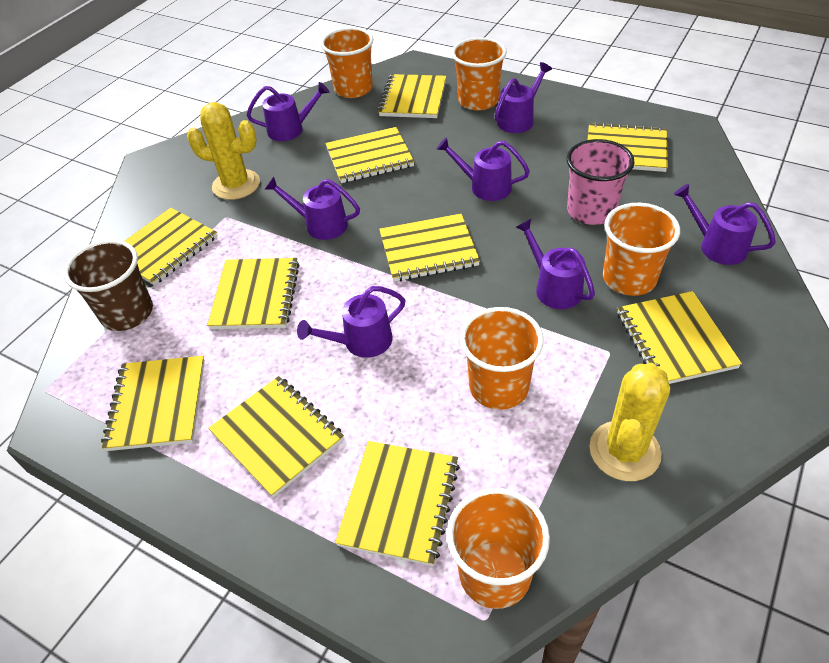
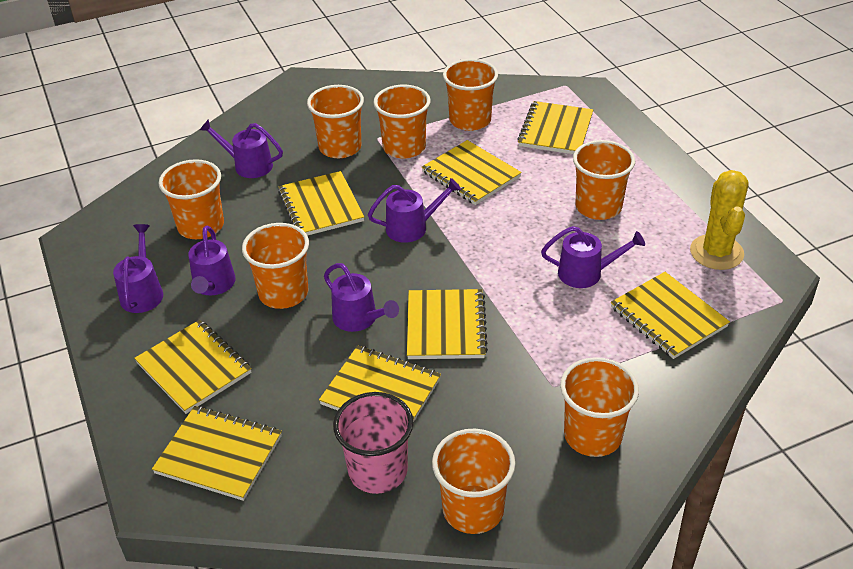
brown cup: 1 -> 0
orange cup: 5 -> 8
purple watering can: 7 -> 6
yellow cactus: 2 -> 1
yellow notebook: 10 -> 8

